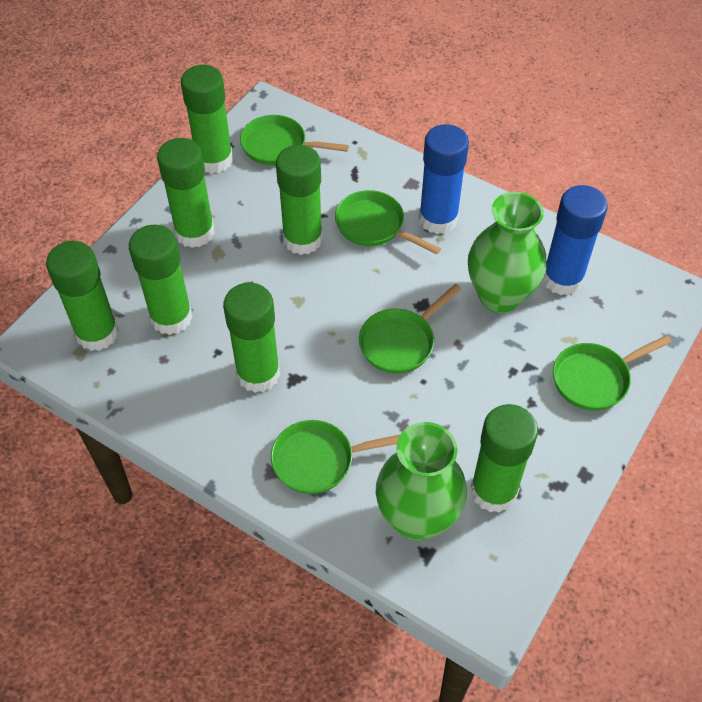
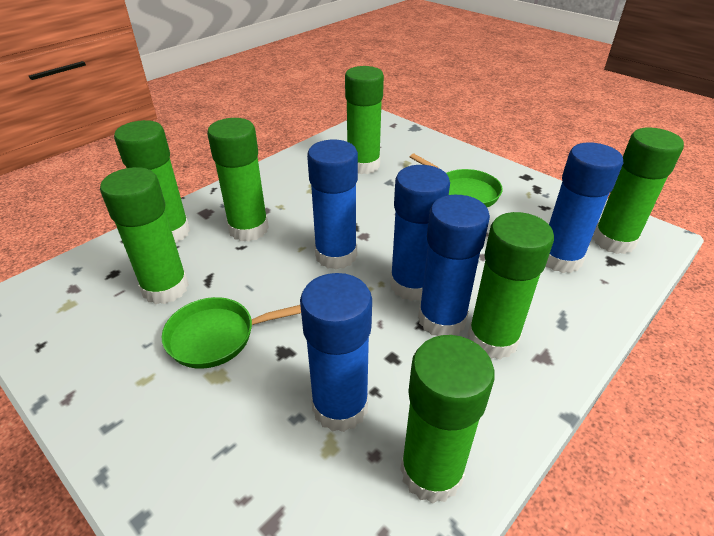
blue glue stick: 2 -> 5
green pan: 5 -> 2
green vase: 2 -> 0

